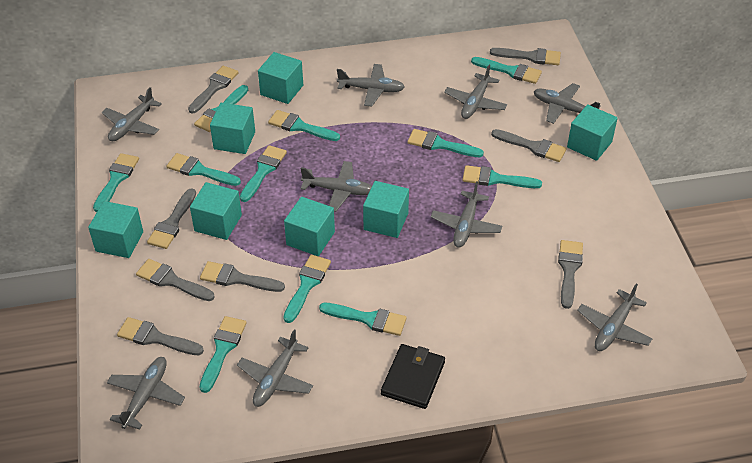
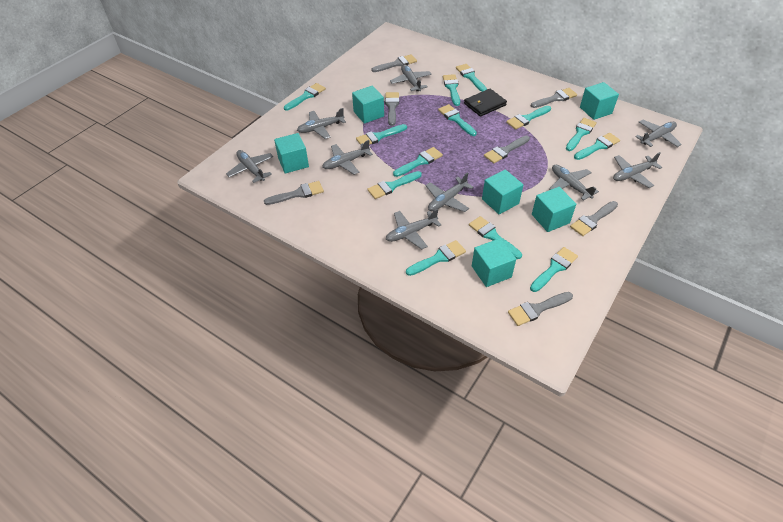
grey brush: 8 -> 7
turquoise brush: 11 -> 13
turquoise cube: 7 -> 6

